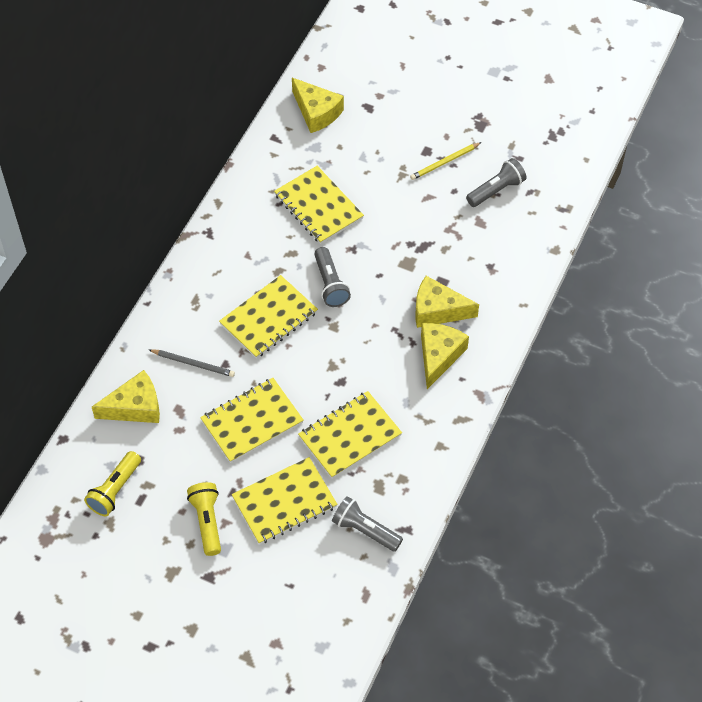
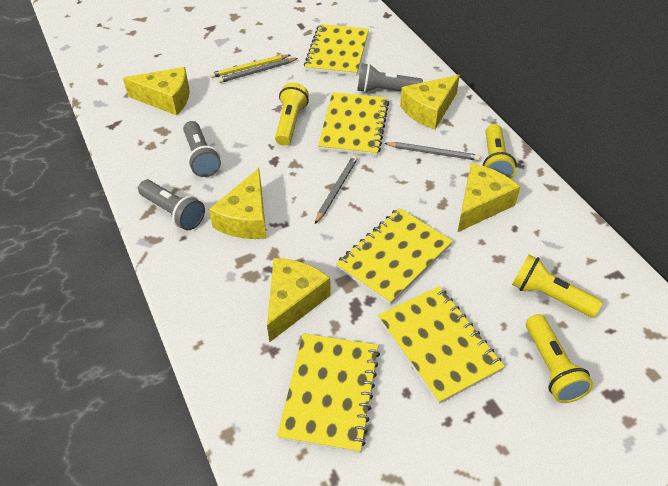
grey pencil: 1 -> 3
yellow cheese: 4 -> 5
yellow flashlight: 2 -> 4

